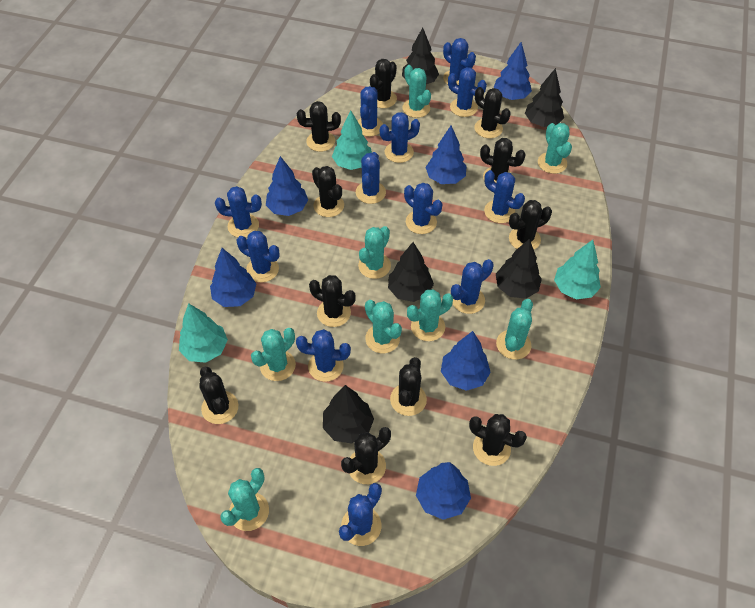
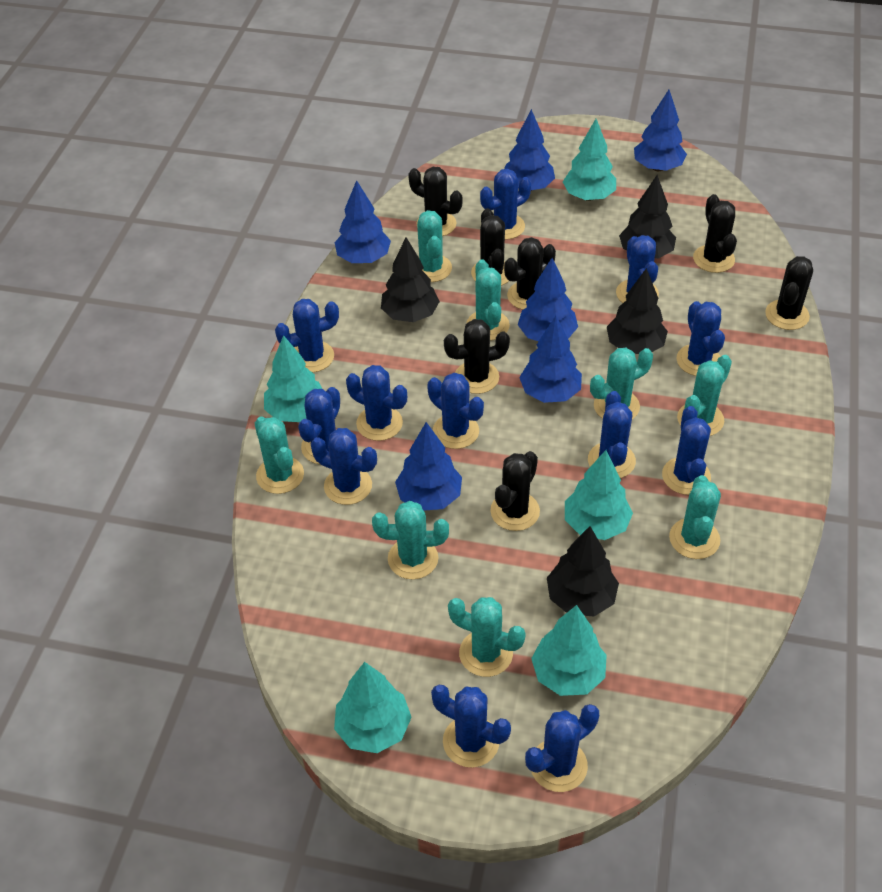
black cactus: 11 -> 7
black tree: 5 -> 4
turquoise tree: 3 -> 5

